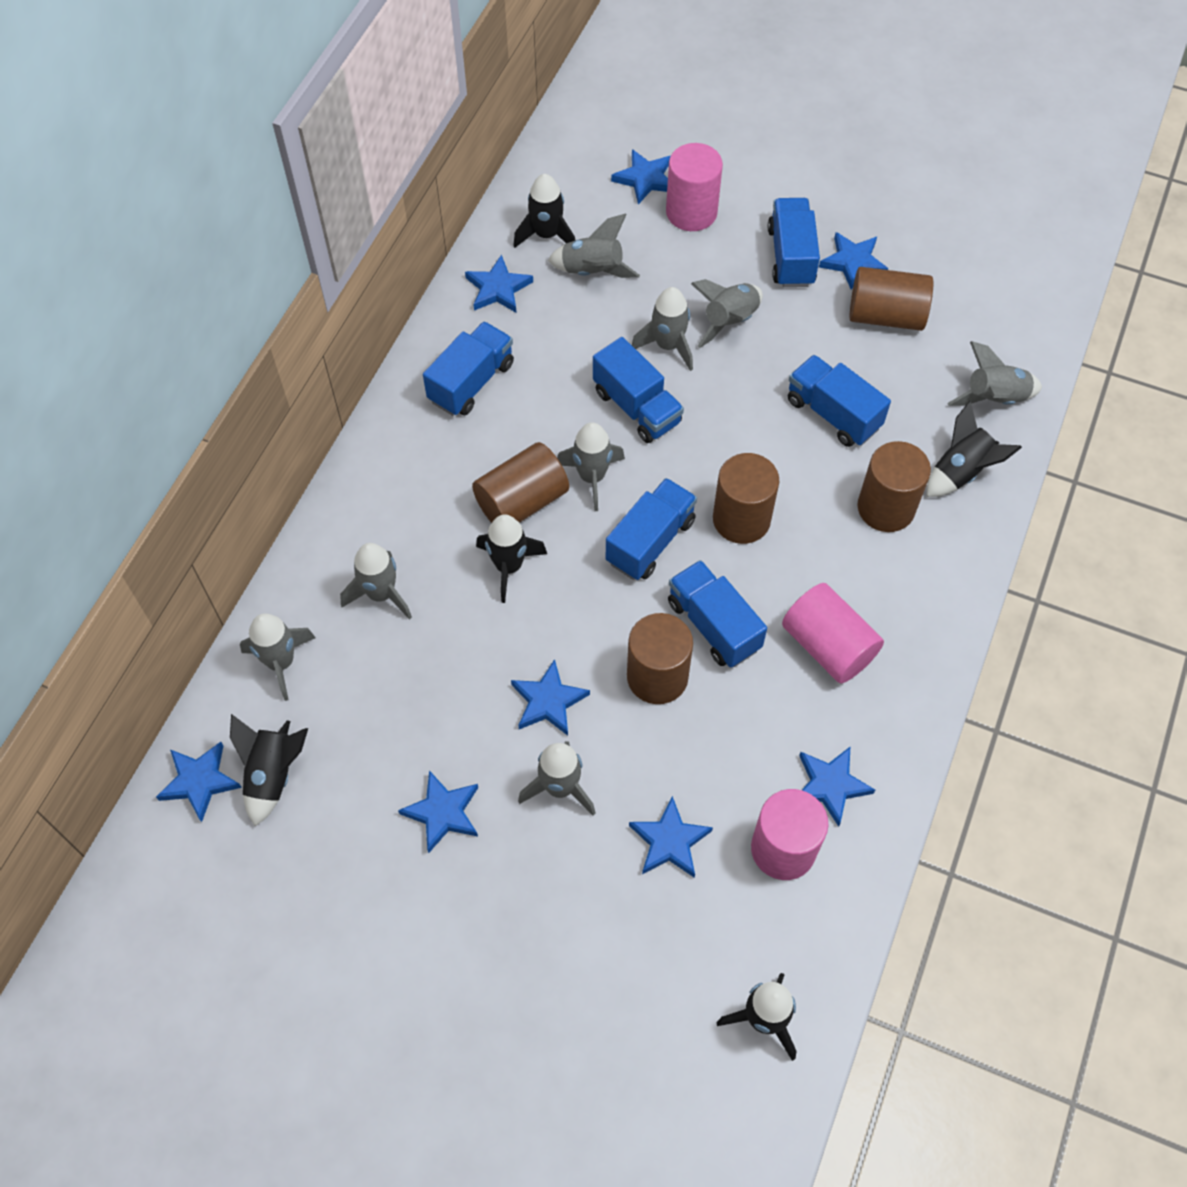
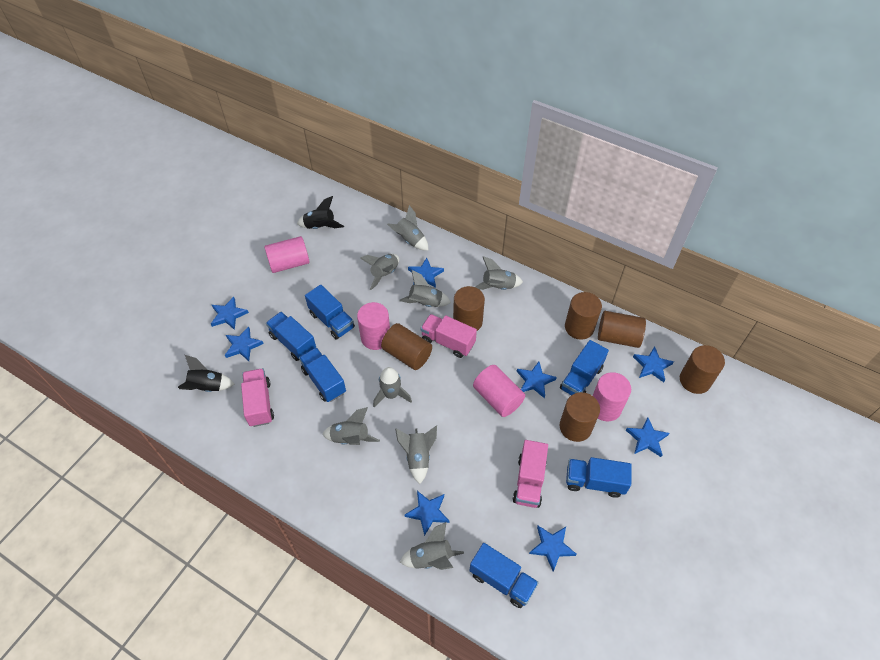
black rocket: 5 -> 2
brown cylinder: 5 -> 6
pink cylinder: 3 -> 4
pink truck: 0 -> 3

